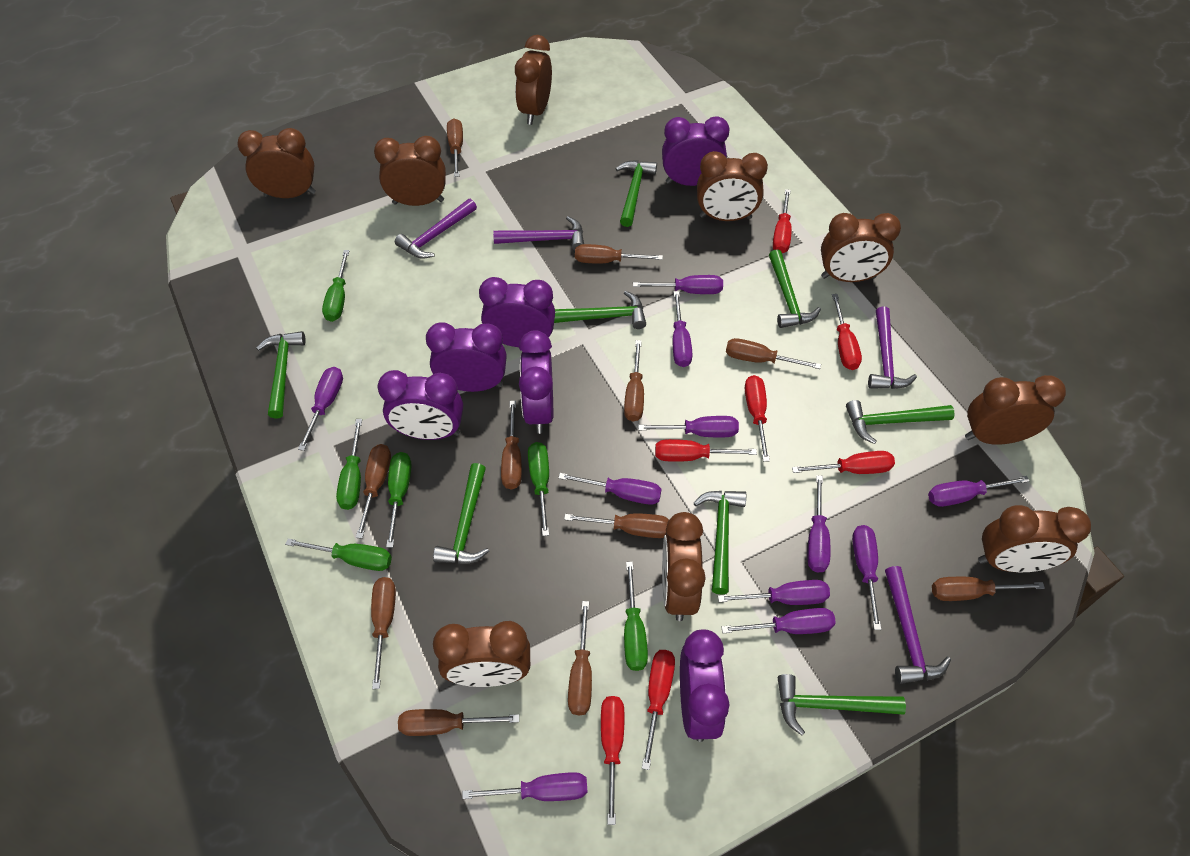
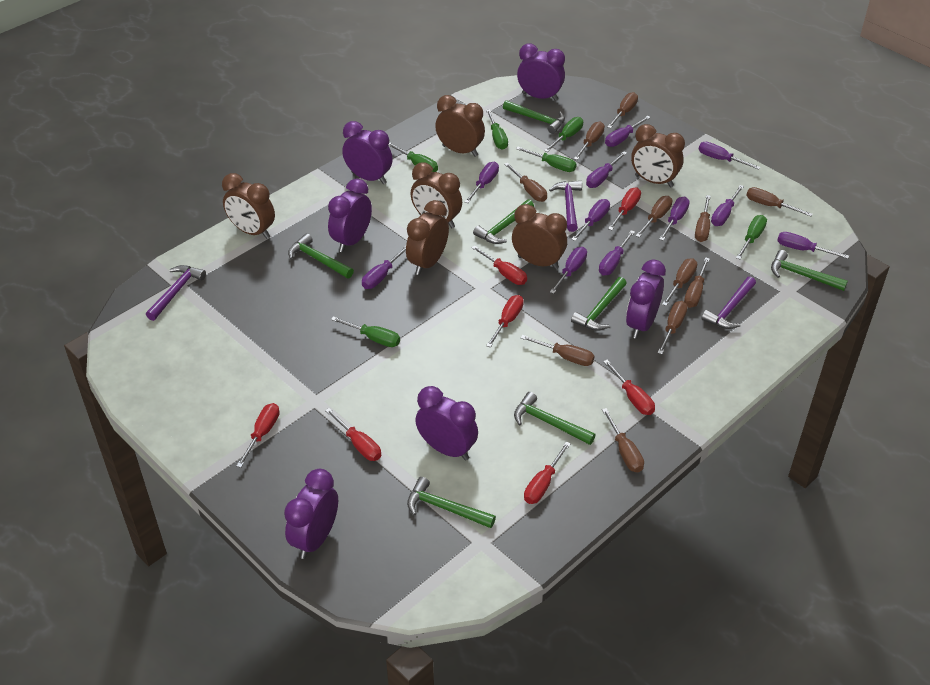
brown clock: 9 -> 6
green hammer: 8 -> 7
purple hammer: 4 -> 3

